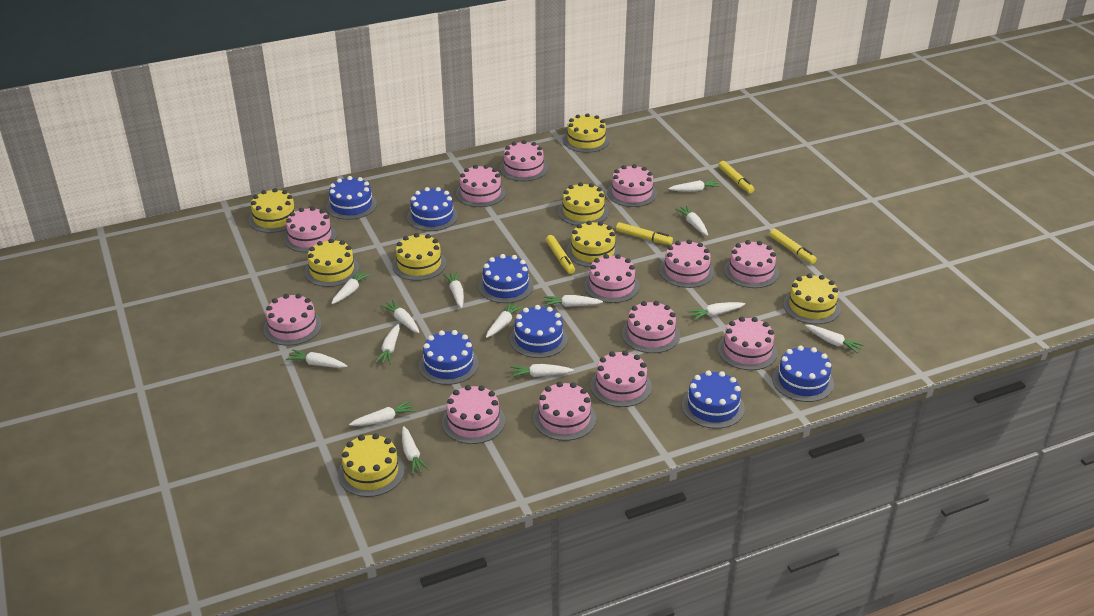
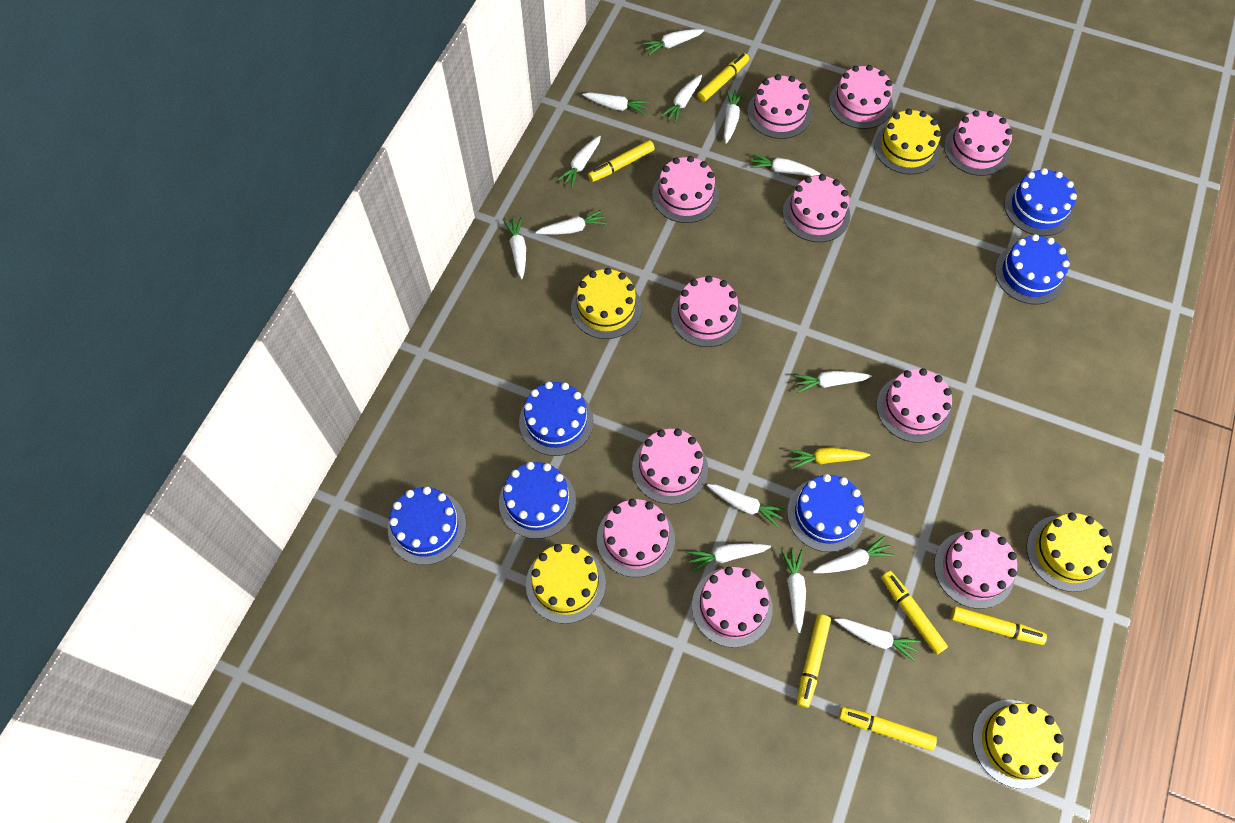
blue cake: 7 -> 6
pink cake: 13 -> 11
yellow cake: 8 -> 5
yellow carrot: 0 -> 1
yellow marker: 4 -> 6

